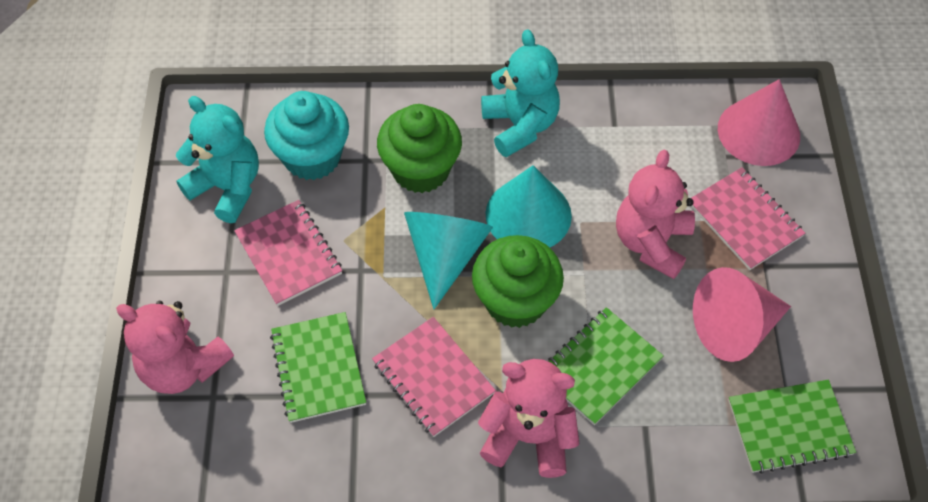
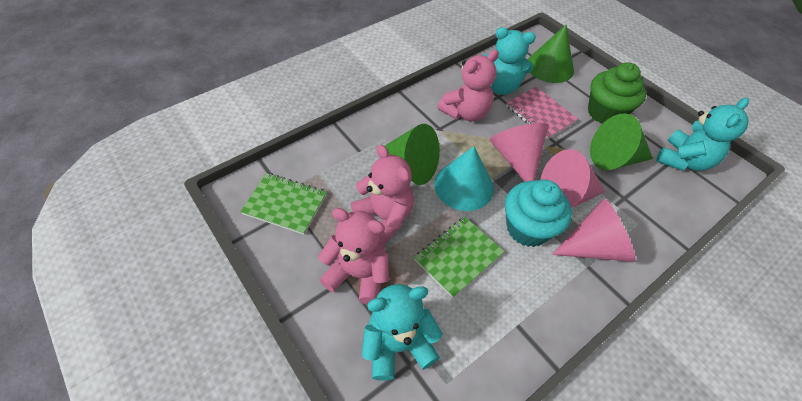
green cone: 0 -> 3
green cupcake: 2 -> 1
green notebook: 3 -> 2
pink cone: 2 -> 3
pink notebook: 3 -> 1
turquoise cone: 2 -> 1
turquoise teddy bear: 2 -> 3

